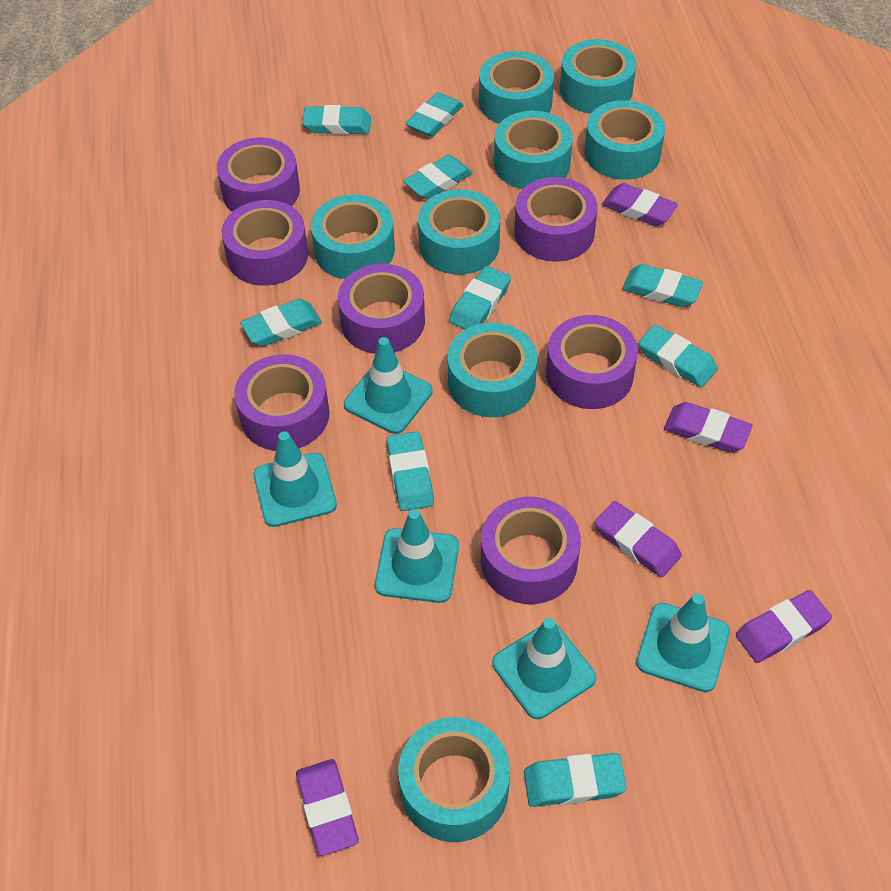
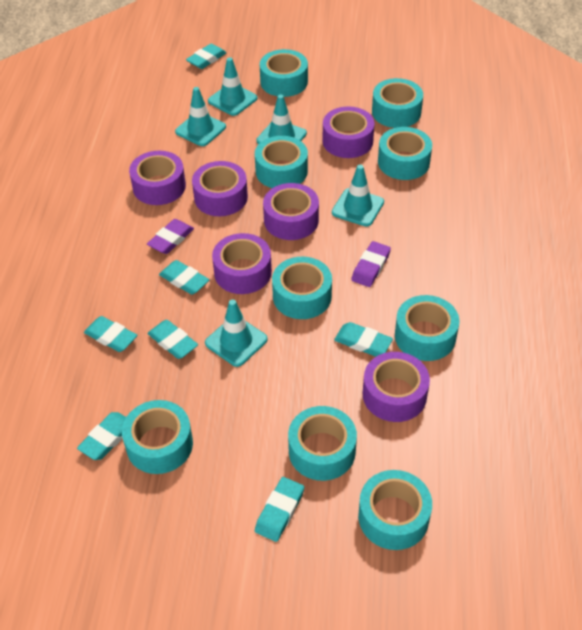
purple eraser: 5 -> 2
purple tape: 7 -> 6
turquoise eraser: 9 -> 7
turquoise tape: 8 -> 9

